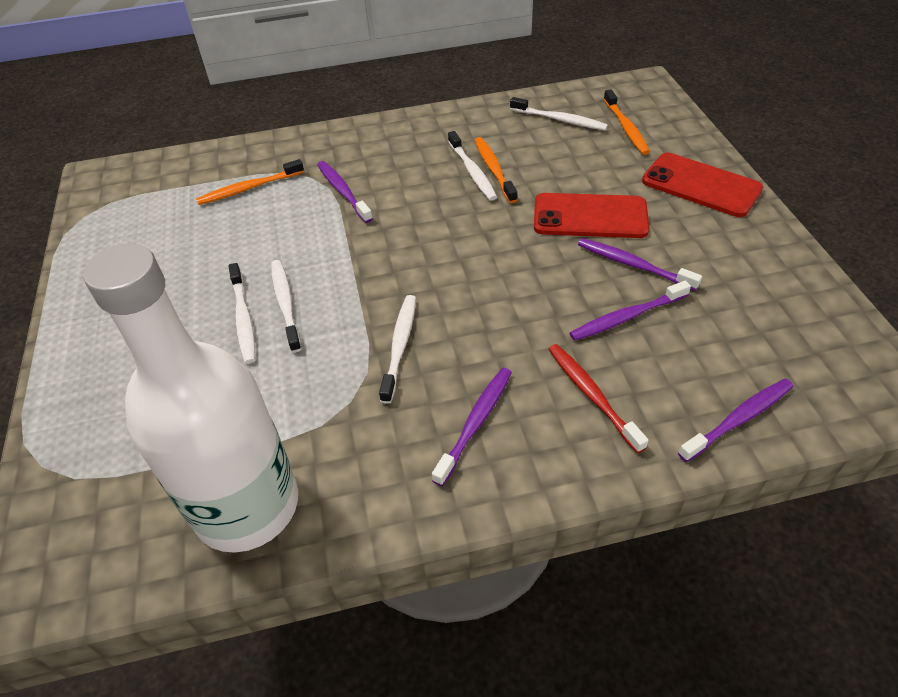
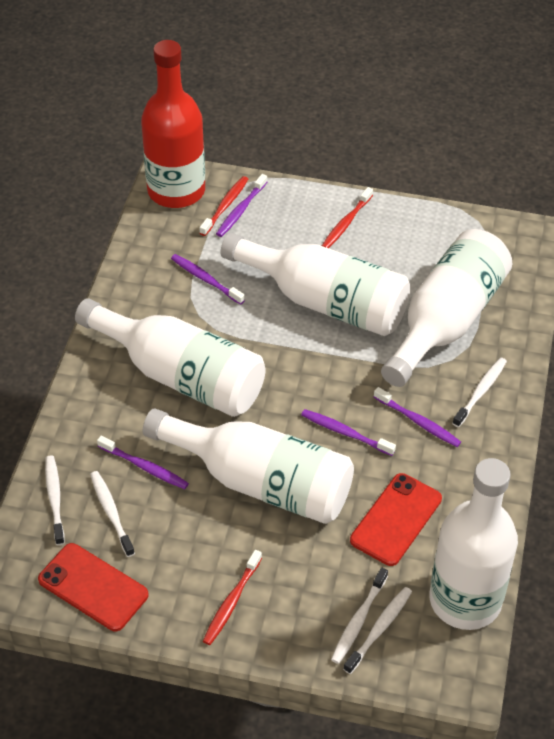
orange toothbrush: 3 -> 0
red bottle: 0 -> 1
red toothbrush: 1 -> 3
white bottle: 1 -> 5

